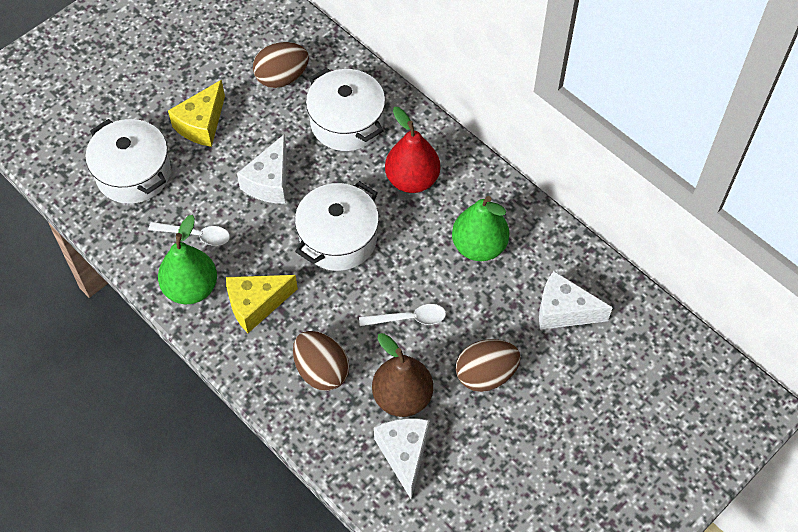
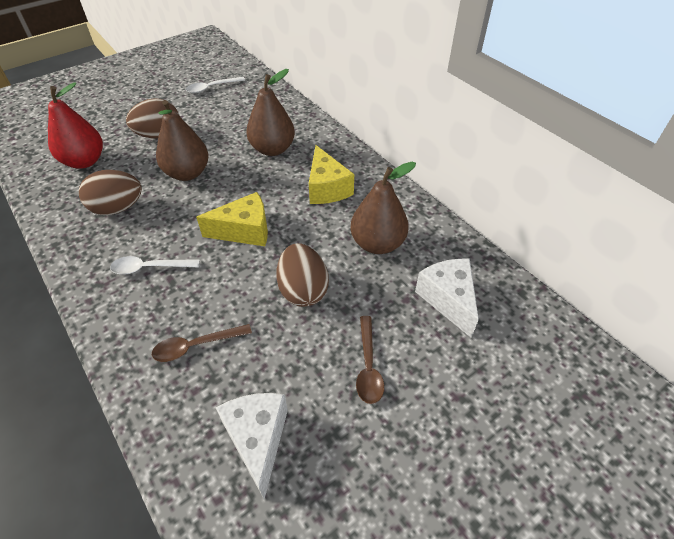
brown pear: 1 -> 3
brown spoon: 0 -> 2
green pear: 2 -> 0
white cheese: 3 -> 2
white pot: 3 -> 0

